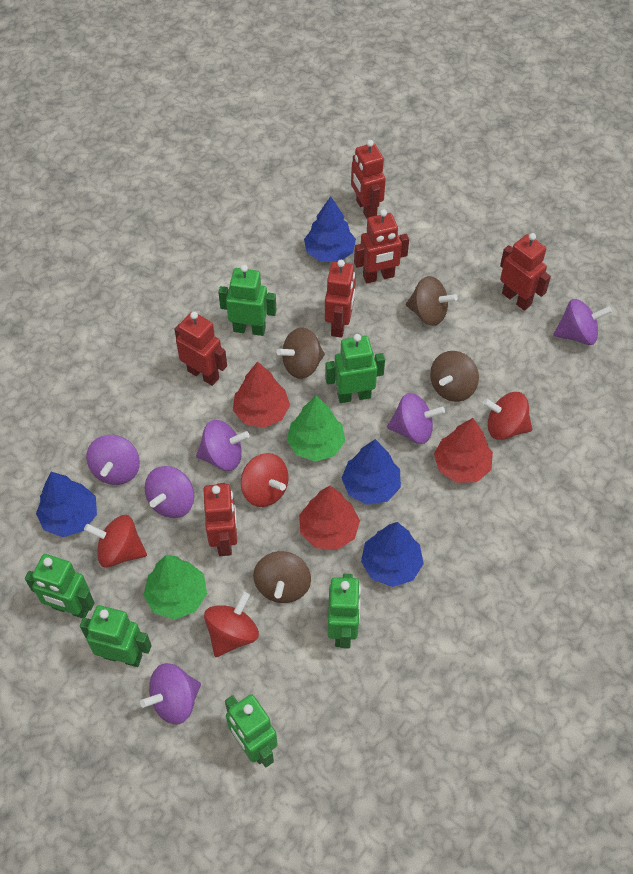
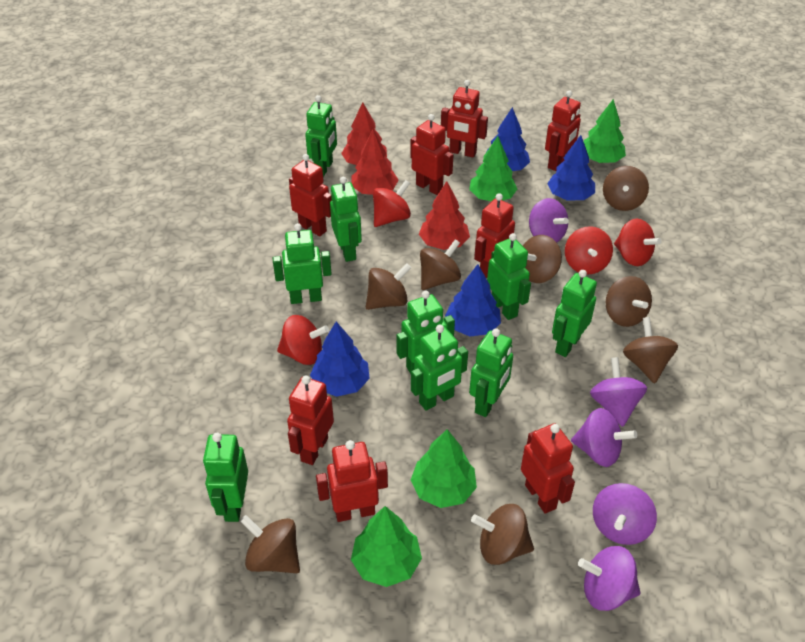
brown spinning top: 4 -> 8
green robot: 6 -> 9
green tree: 2 -> 4
purple spinning top: 6 -> 5
red robot: 6 -> 8

